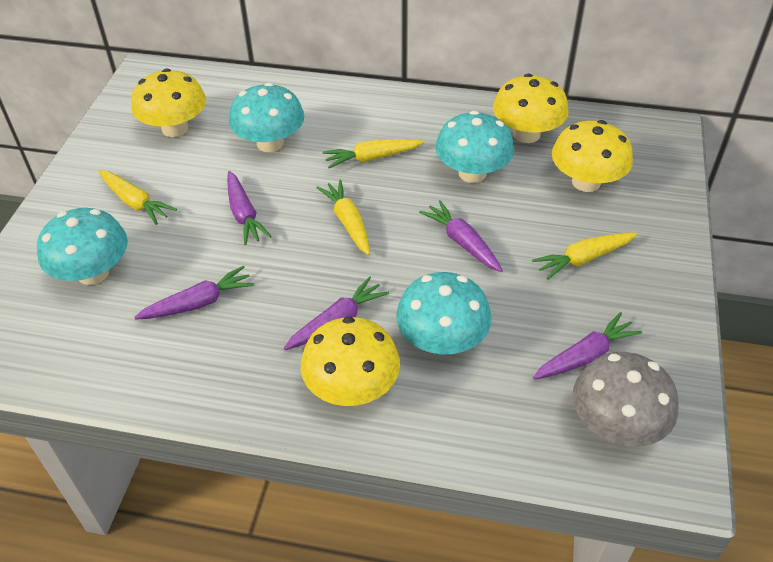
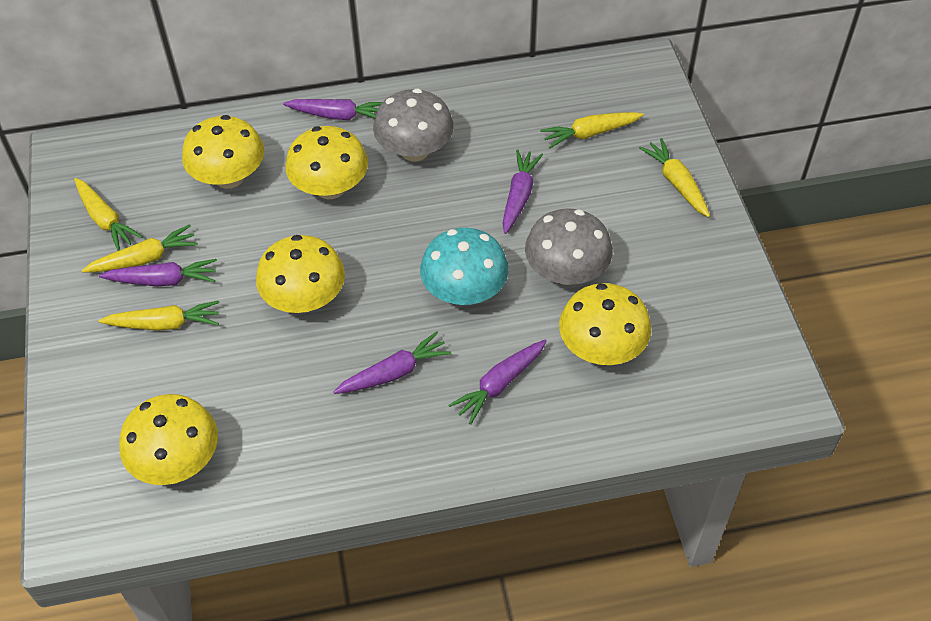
grey mushroom: 1 -> 2
turquoise mushroom: 4 -> 1
yellow carrot: 4 -> 5
yellow mushroom: 4 -> 5

